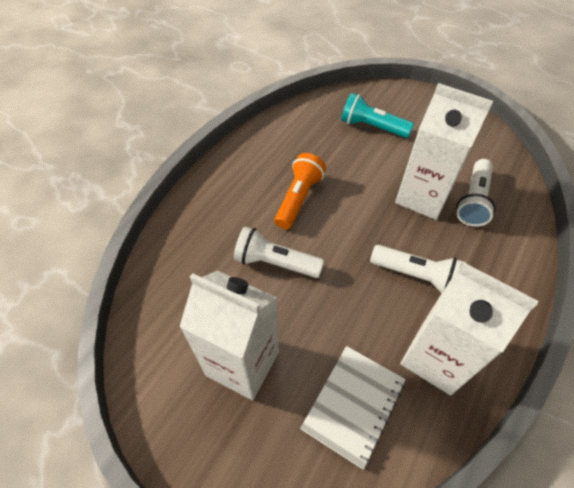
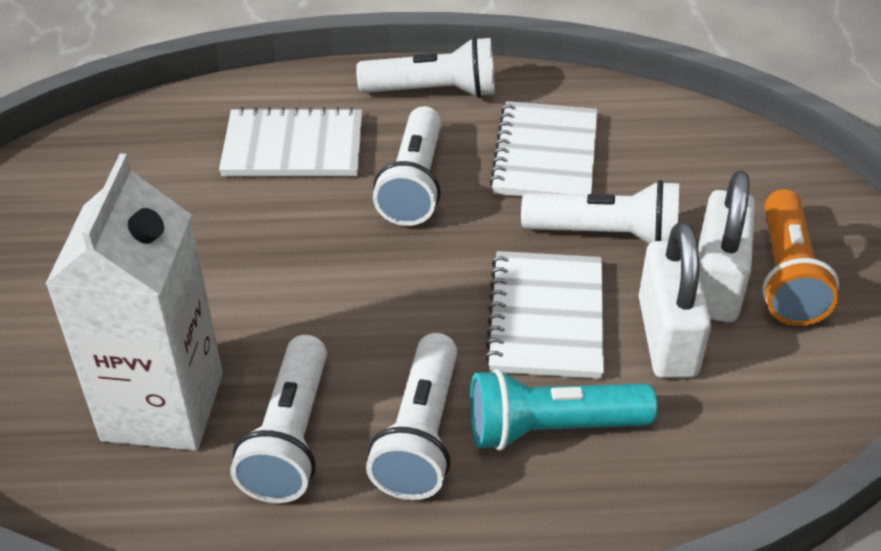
white carton: 3 -> 1
white flashlight: 3 -> 5
white notebook: 1 -> 3
white padlock: 0 -> 2

